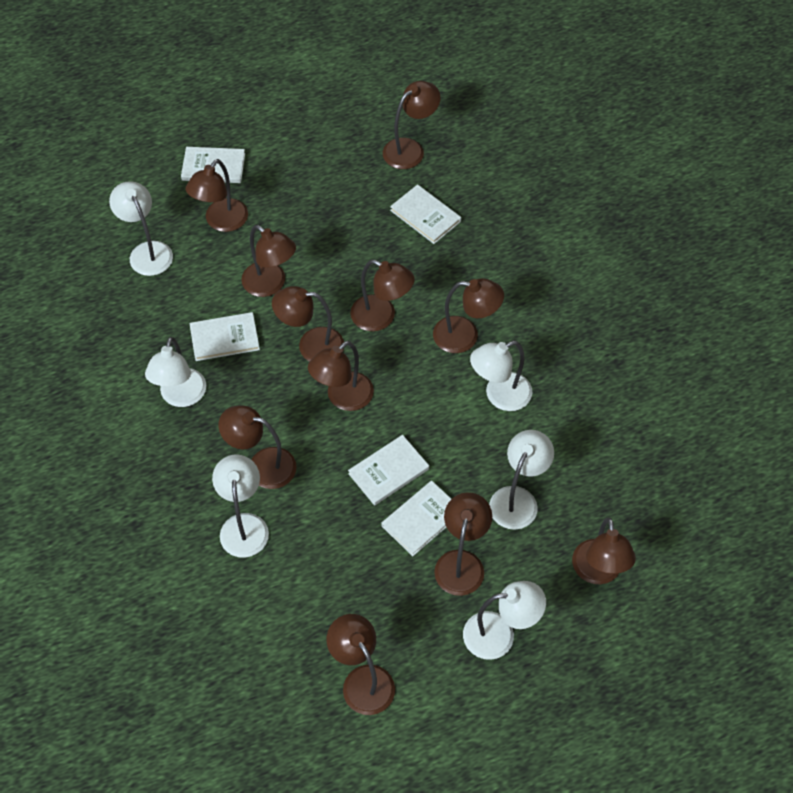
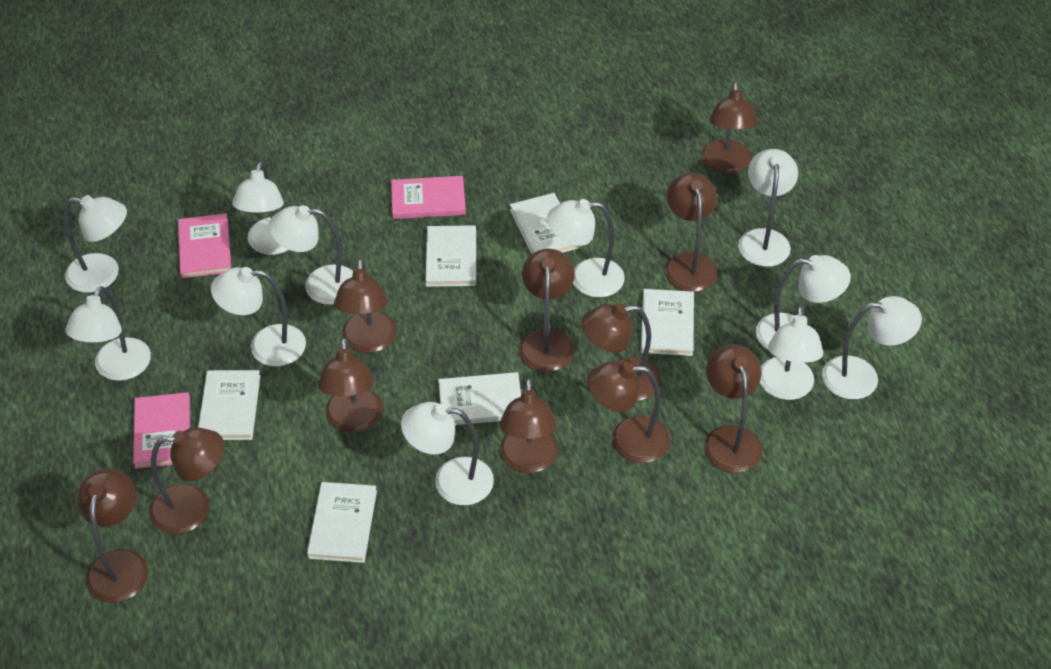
pink book: 0 -> 3
white book: 5 -> 6
white lamp: 6 -> 11

